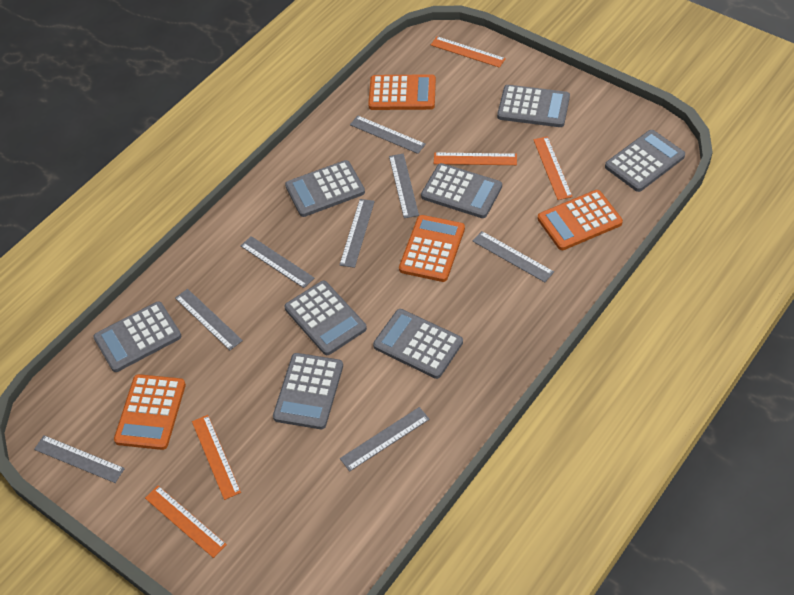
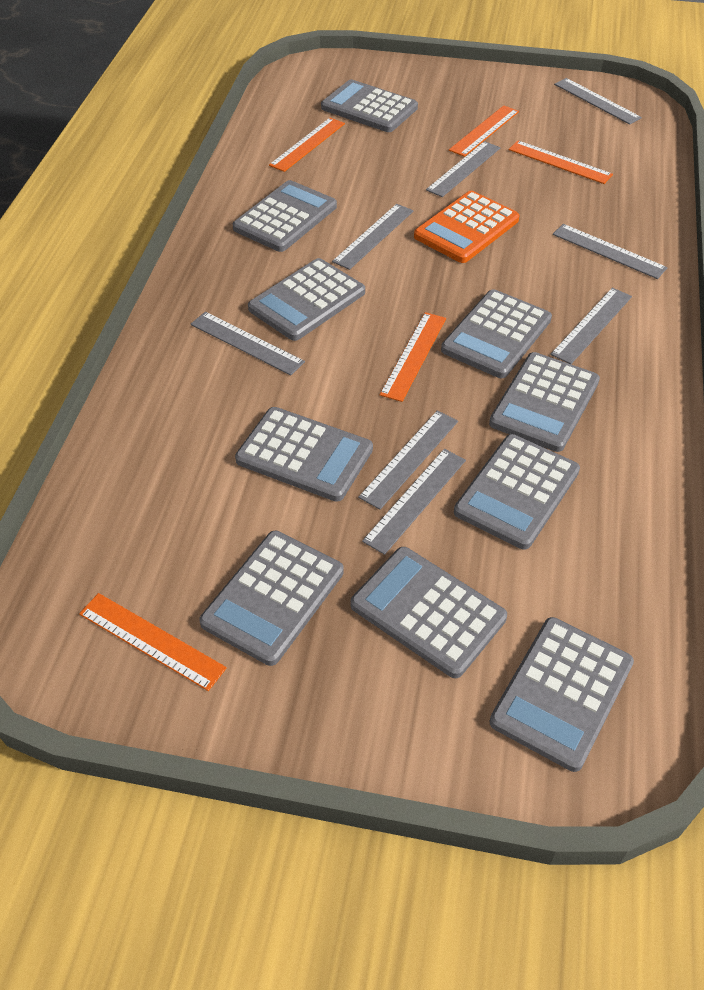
grey calculator: 8 -> 10
orange calculator: 4 -> 1

